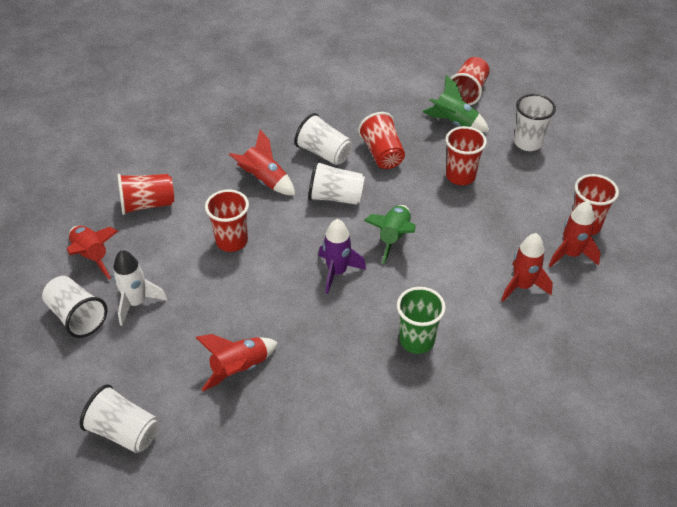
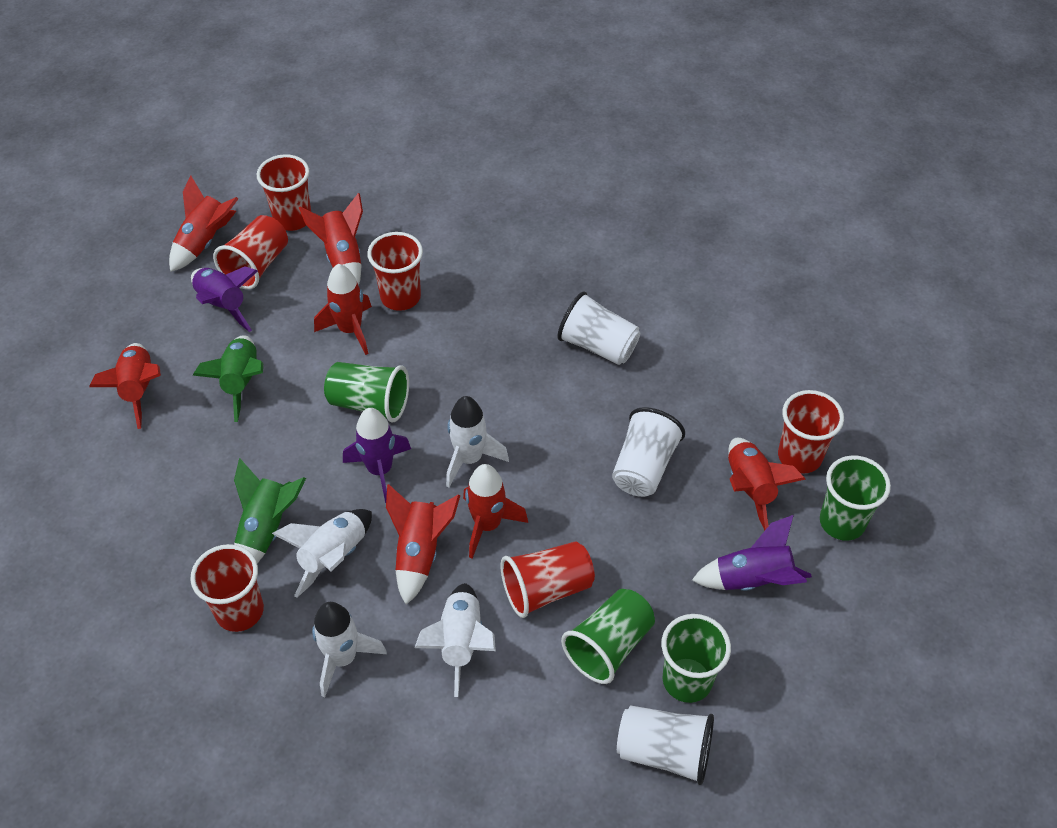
green cup: 1 -> 4
purple rocket: 1 -> 3
red rocket: 5 -> 7
white cup: 5 -> 3
white rocket: 1 -> 4

